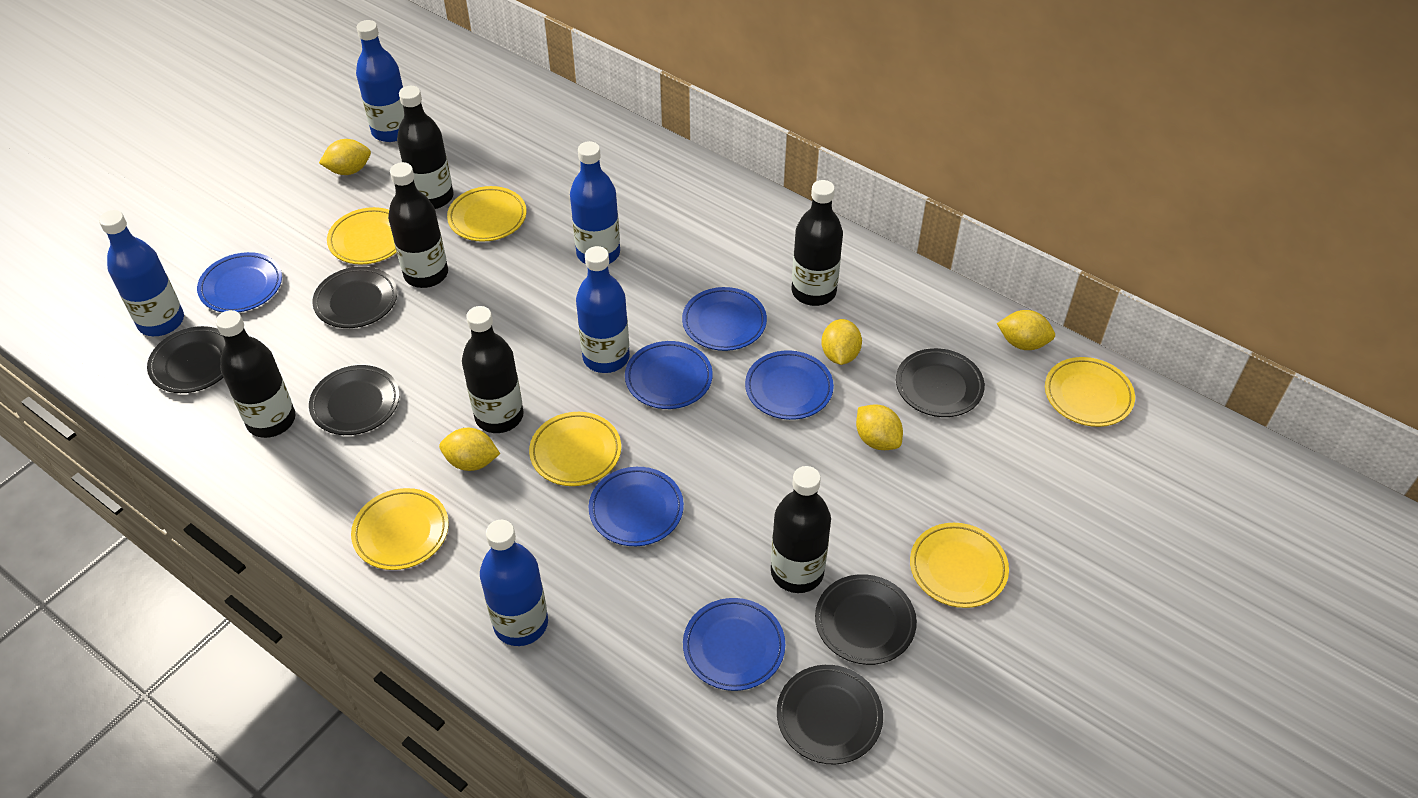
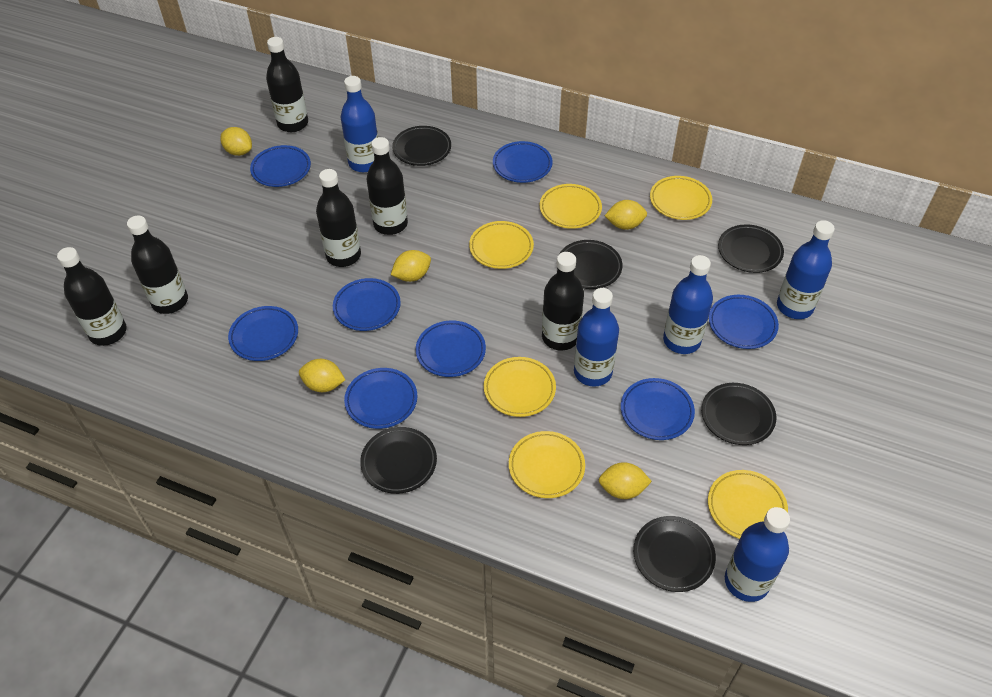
blue plate: 6 -> 8

